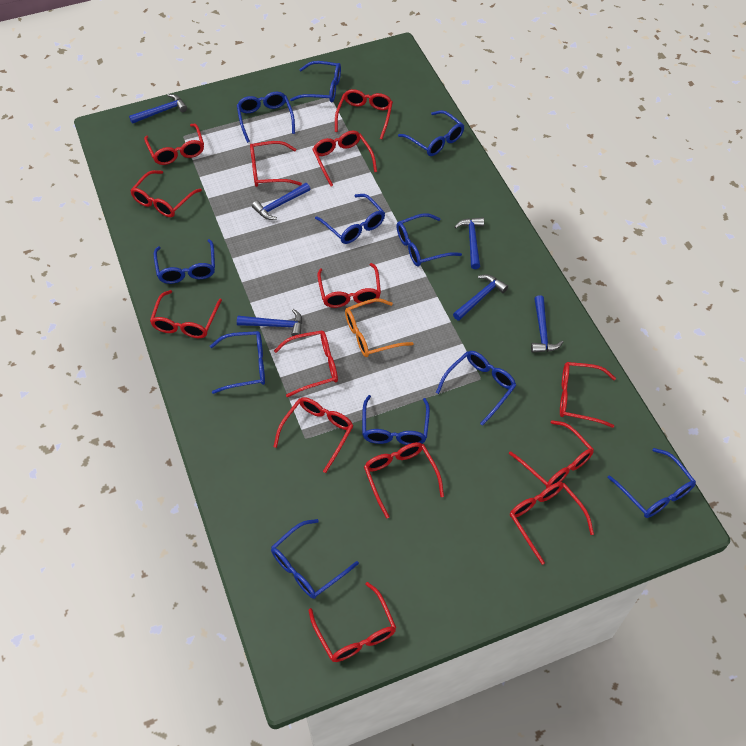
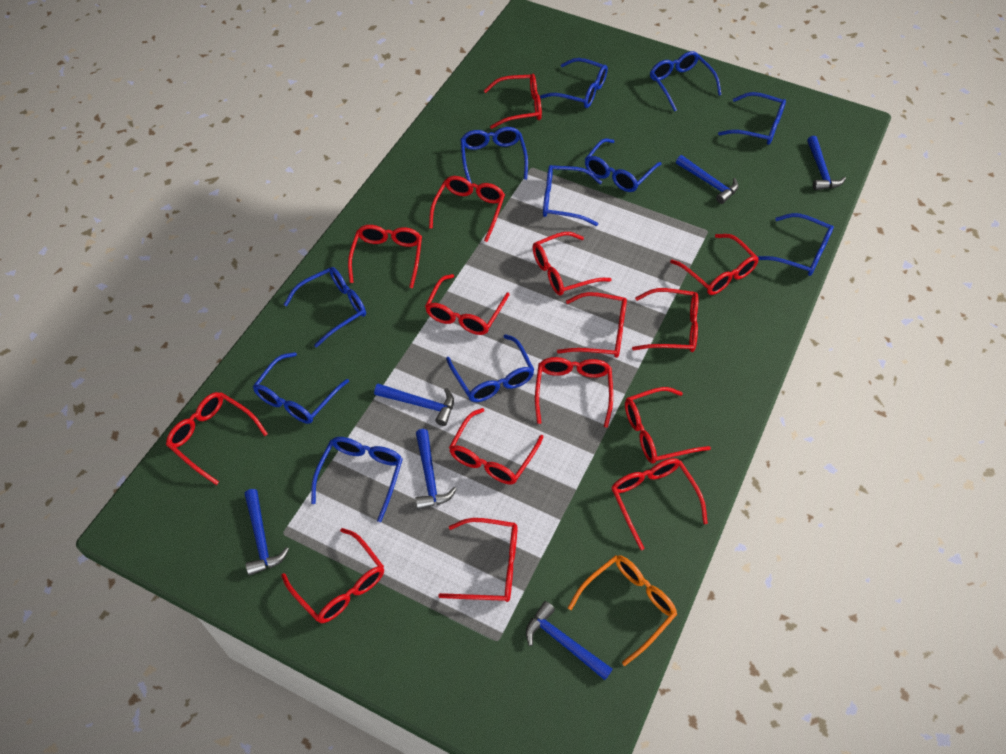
red glasses: 14 -> 15

